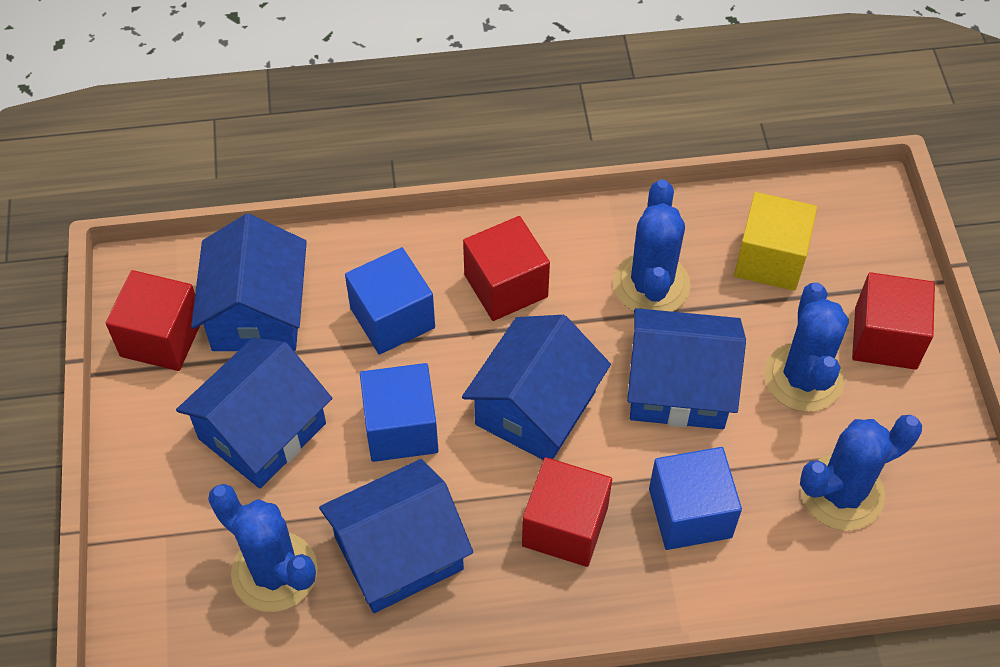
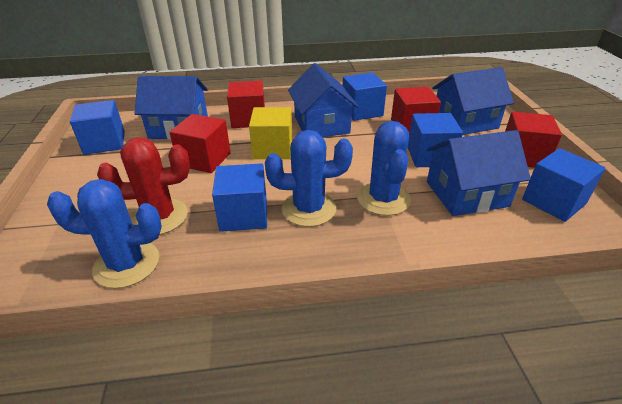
blue cactus: 4 -> 3
blue cube: 3 -> 5
blue house: 5 -> 4
red cactus: 0 -> 1

